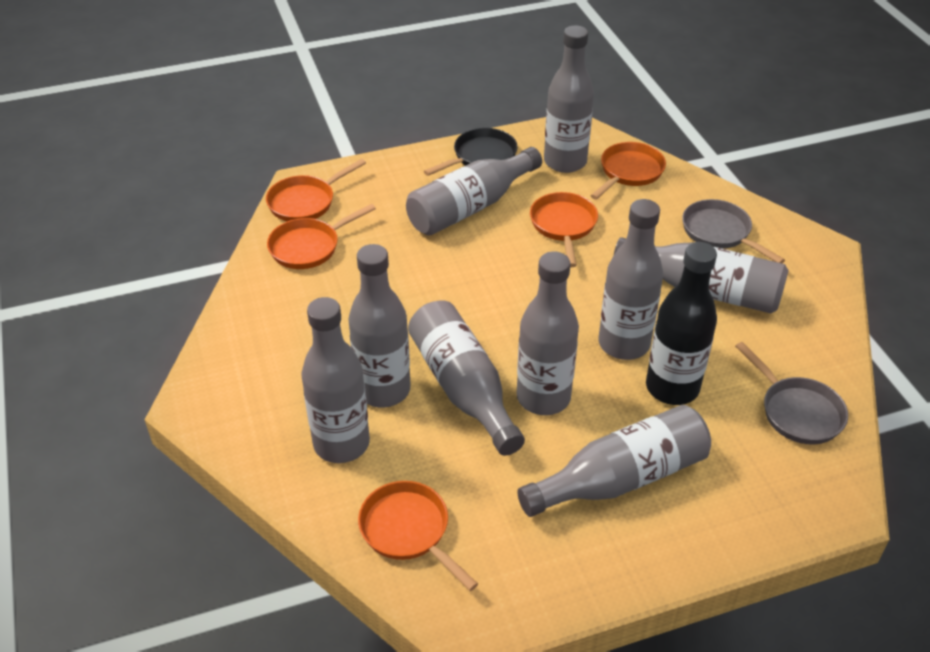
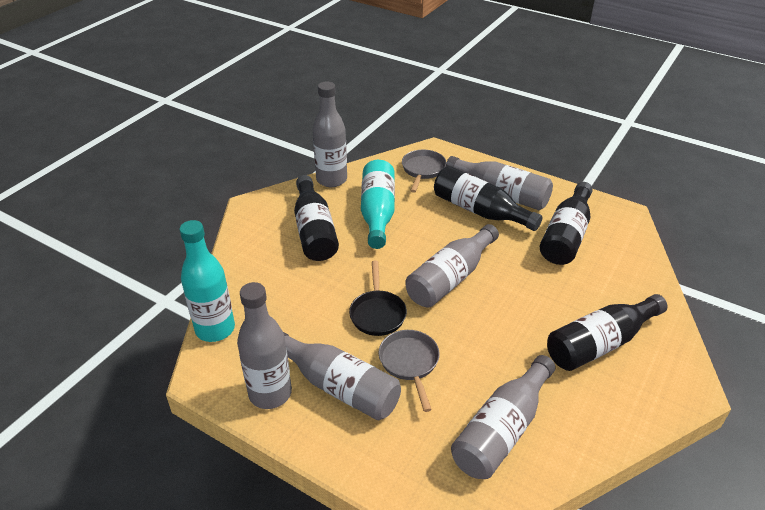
black bottle: 1 -> 4
grey bottle: 9 -> 6
orange pan: 5 -> 0
turquoise bottle: 0 -> 2

